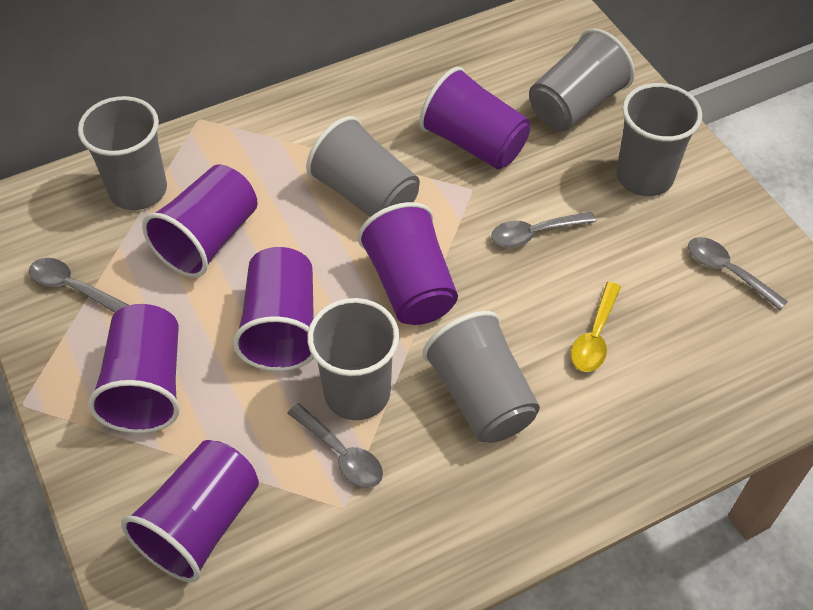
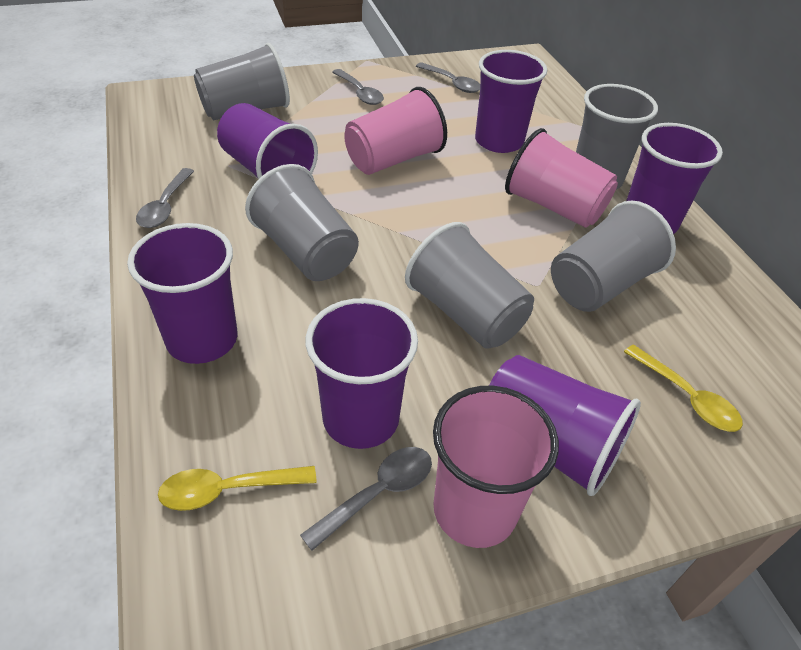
grey cup: 6 -> 5
pink cup: 0 -> 3
yellow spoon: 1 -> 2

